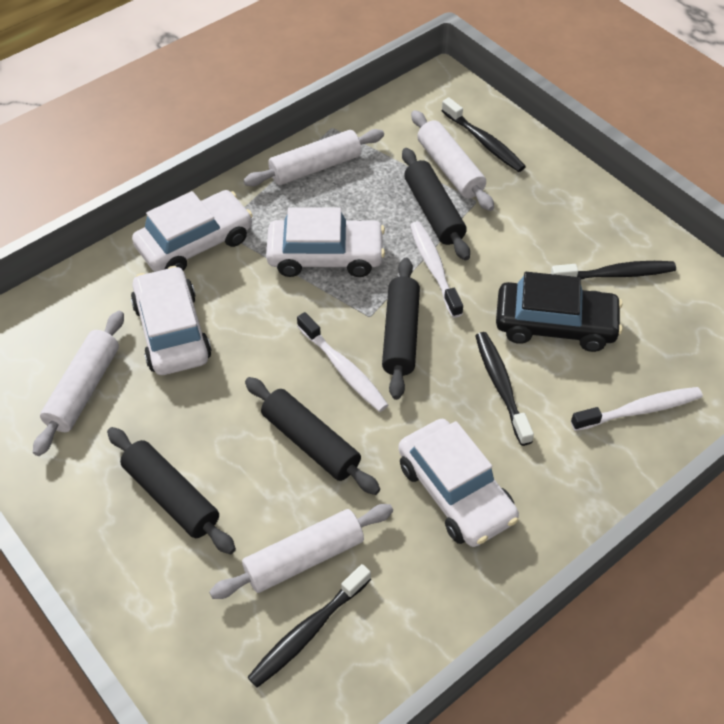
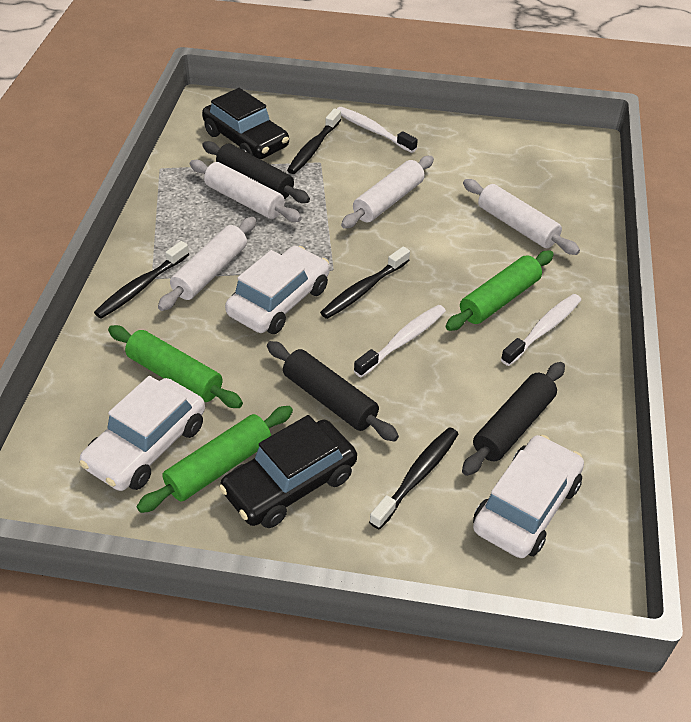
black car: 1 -> 2
black rolling pin: 4 -> 3
green rolling pin: 0 -> 3
white car: 4 -> 3

